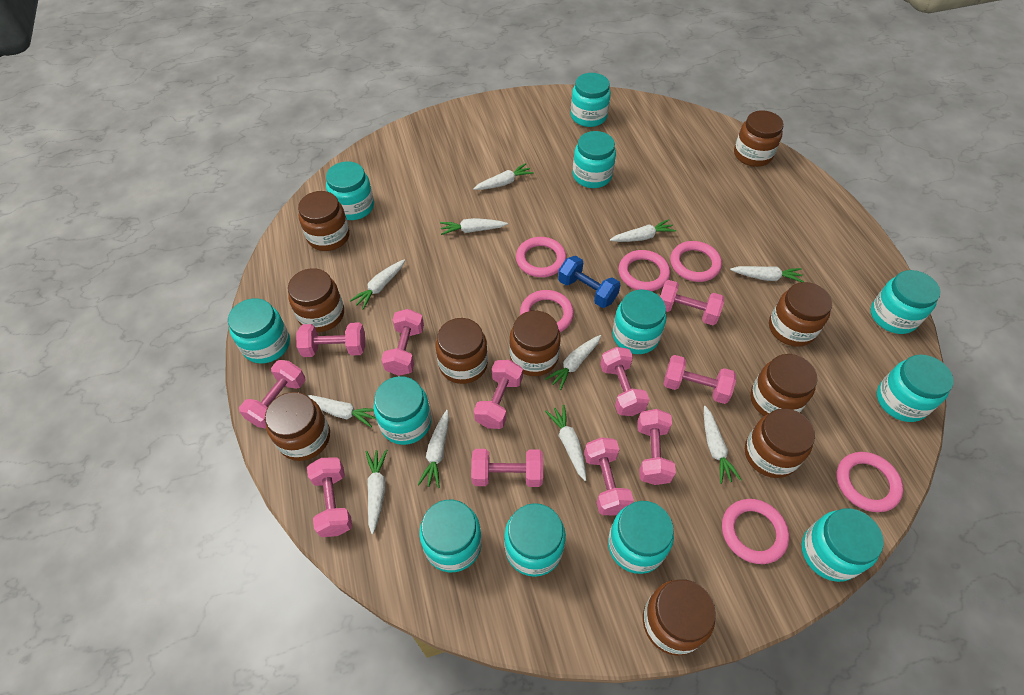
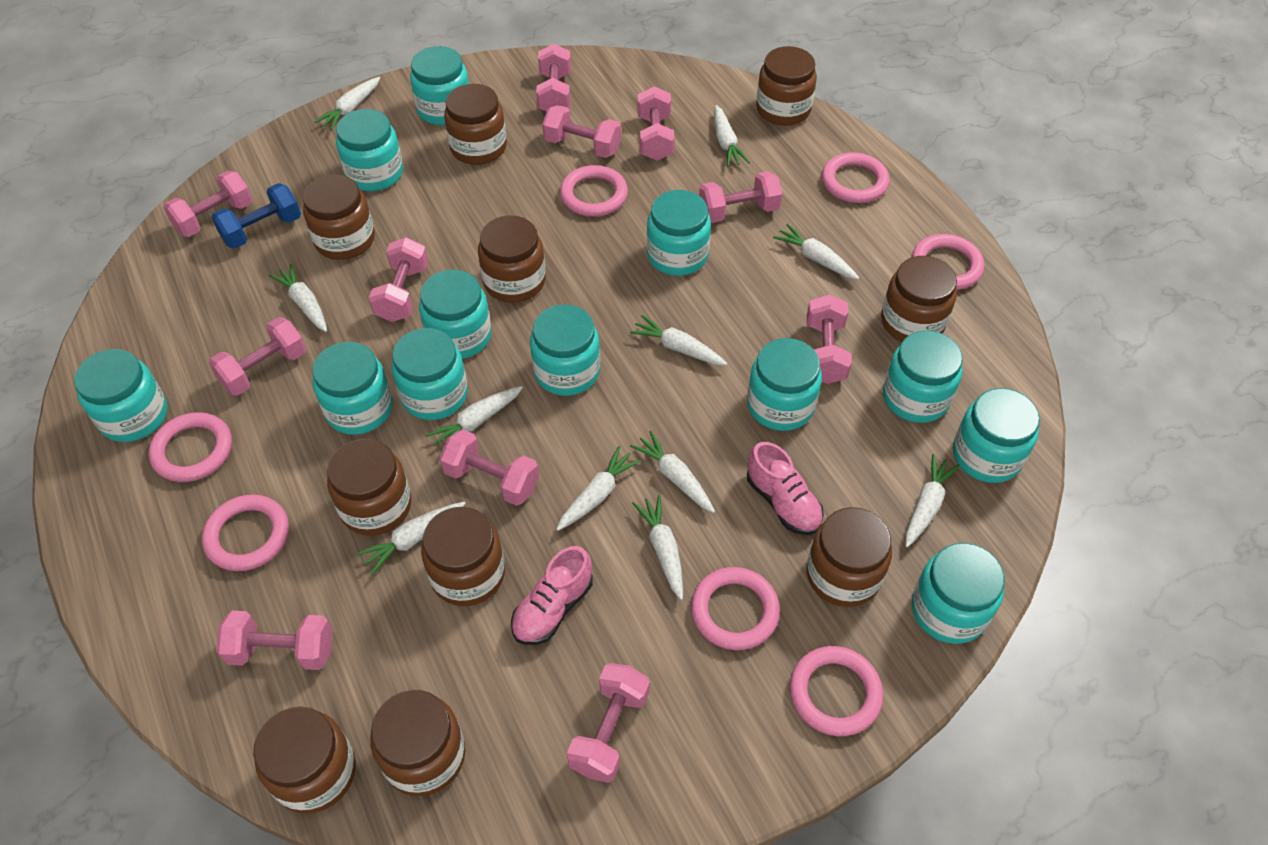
pink ring: 6 -> 7
pink shoe: 0 -> 2

